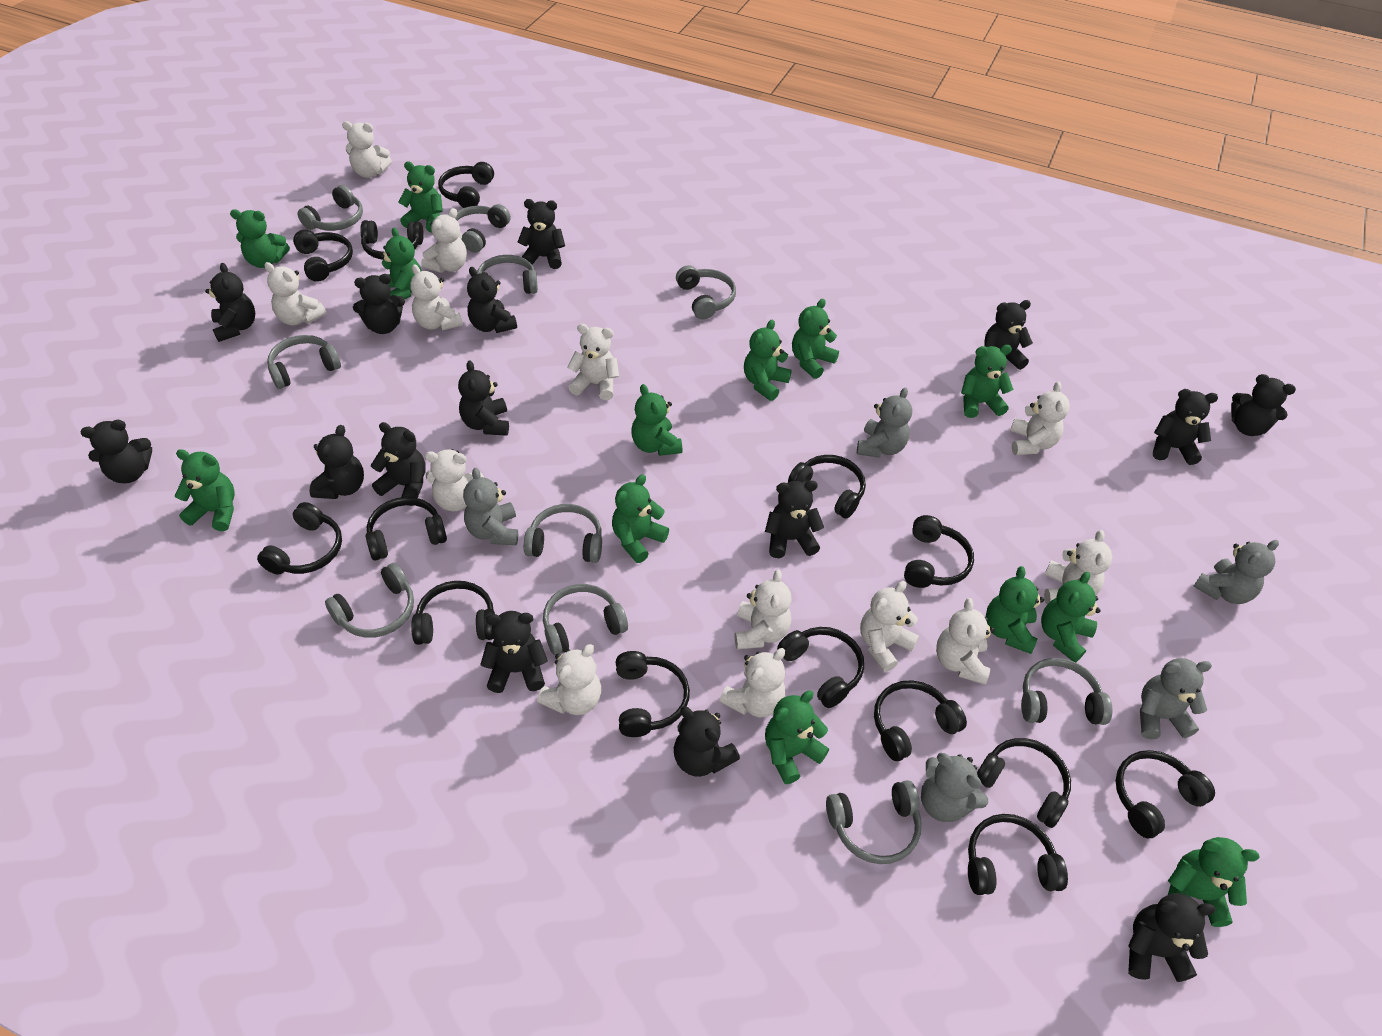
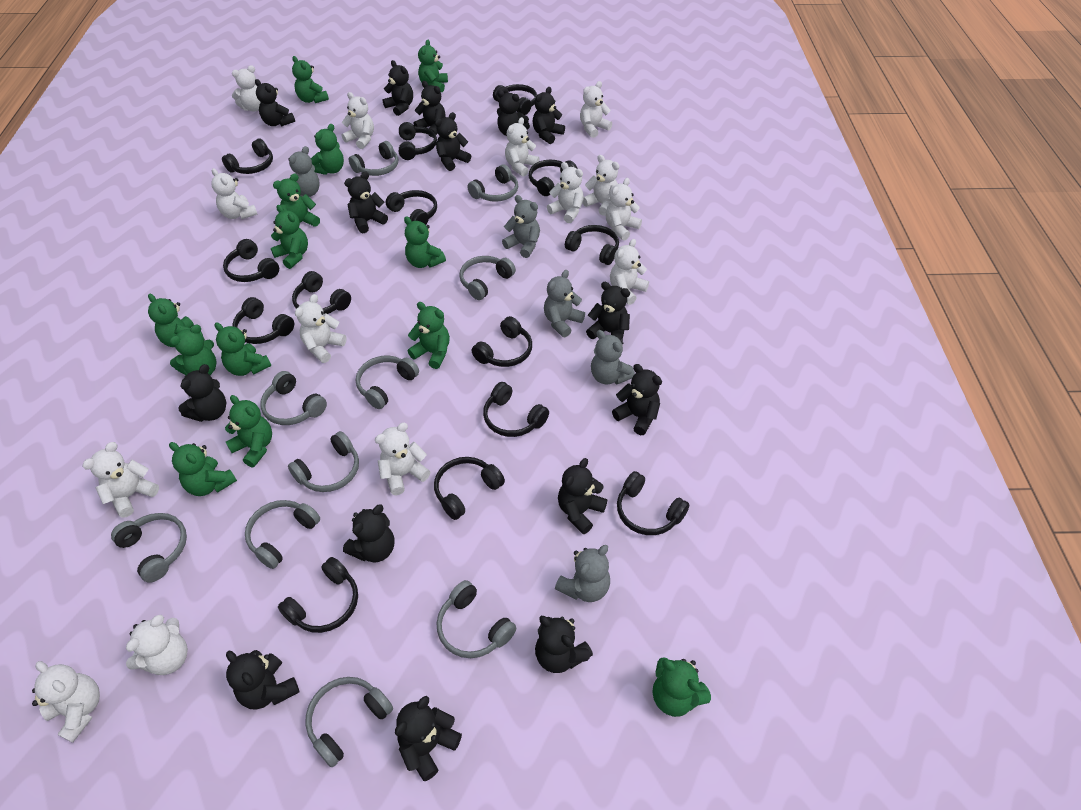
white teddy bear: 13 -> 14

